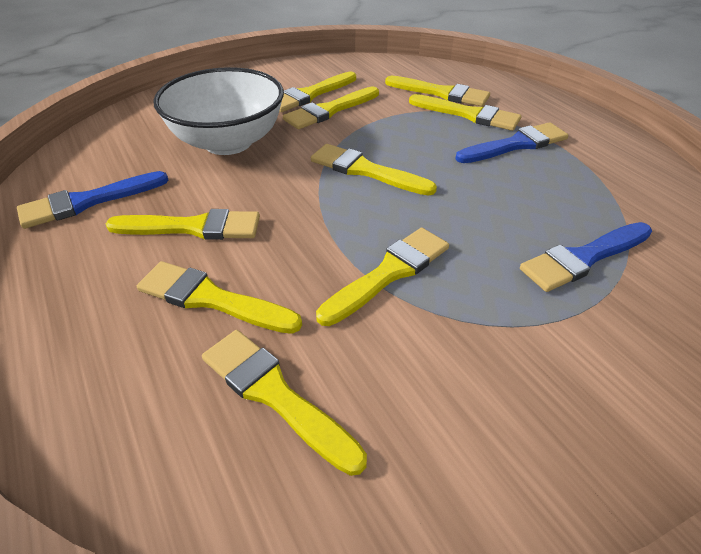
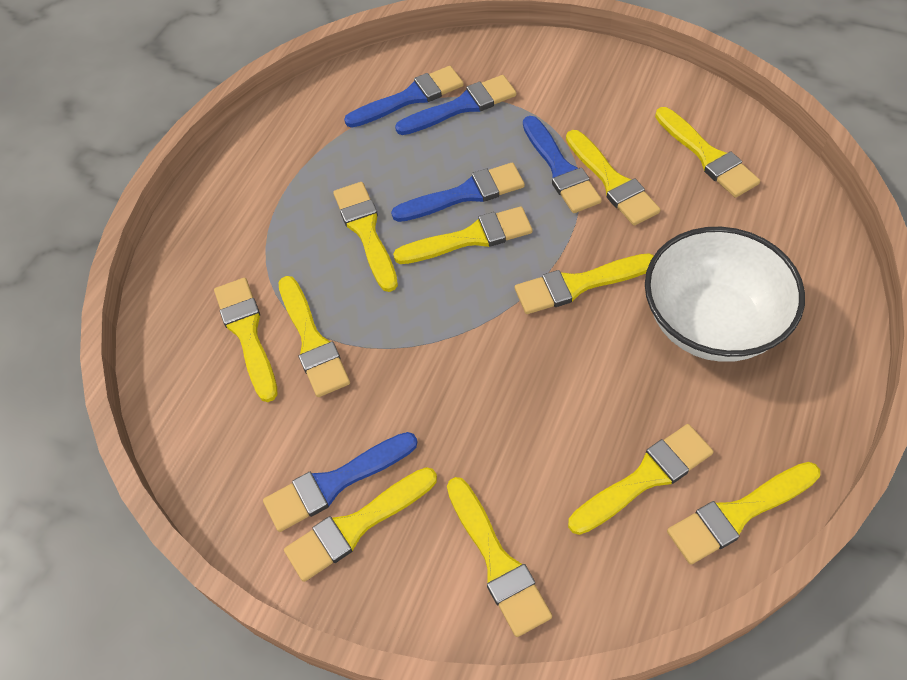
blue brush: 3 -> 5
yellow brush: 9 -> 11

